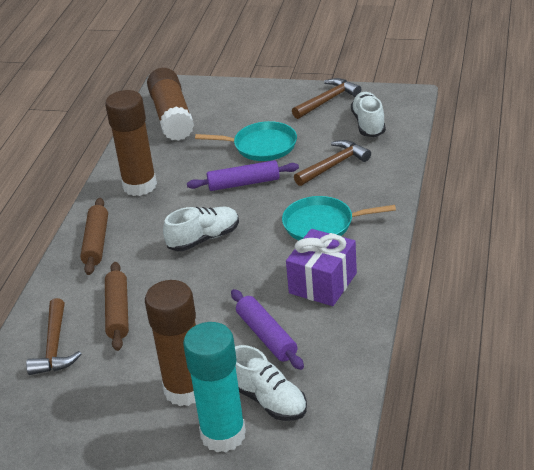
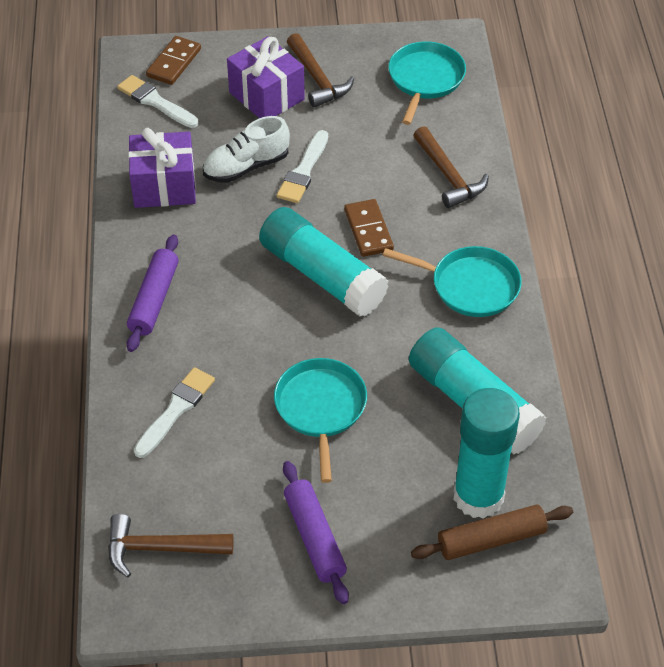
brown domino: 0 -> 2
brown glue stick: 3 -> 0
brown rolling pin: 2 -> 1
purple gift: 1 -> 2
turquoise glue stick: 1 -> 3
turquoise pan: 2 -> 3
white brush: 0 -> 3
white shoe: 3 -> 1

